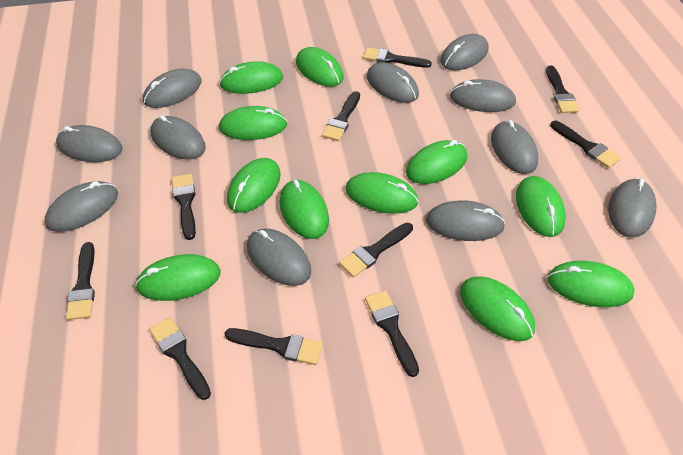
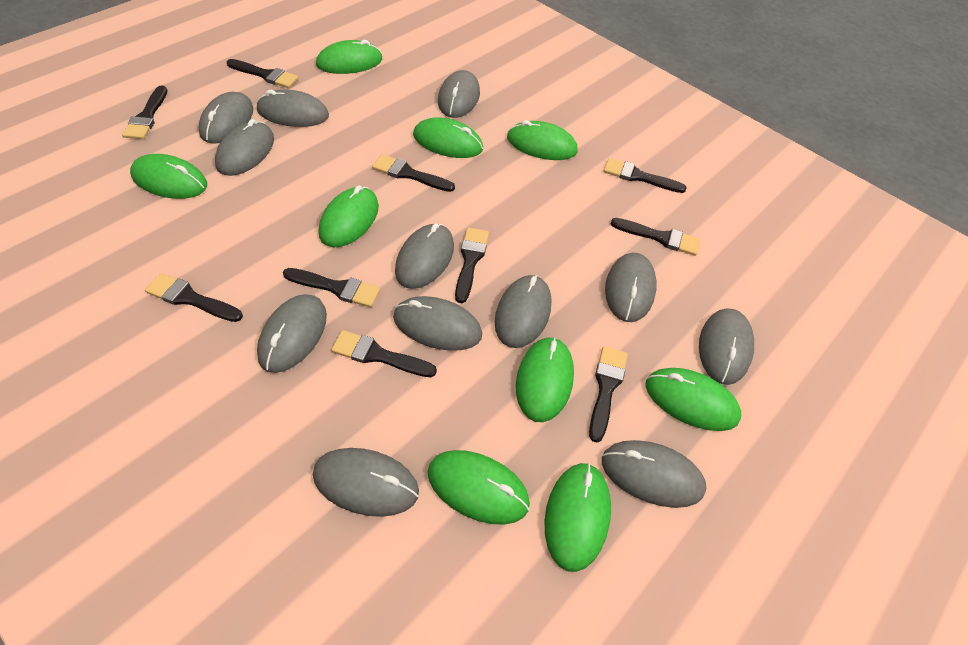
green mouse: 11 -> 9
grey mouse: 11 -> 12

